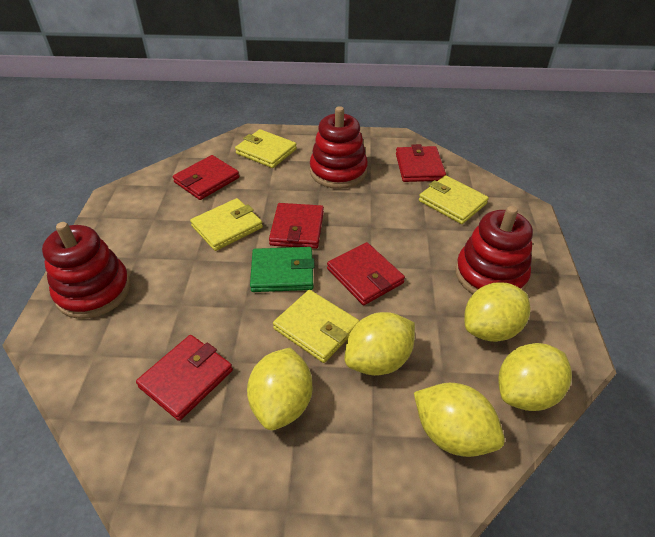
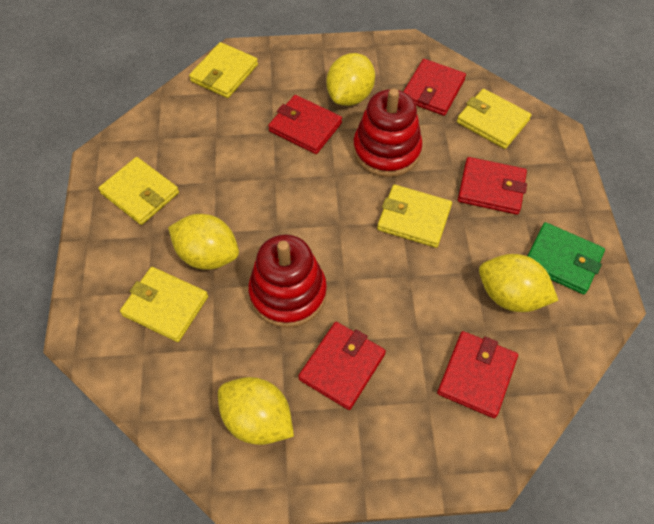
red stacking toy: 3 -> 2
yellow lemon: 5 -> 4
yellow wallet: 4 -> 5

